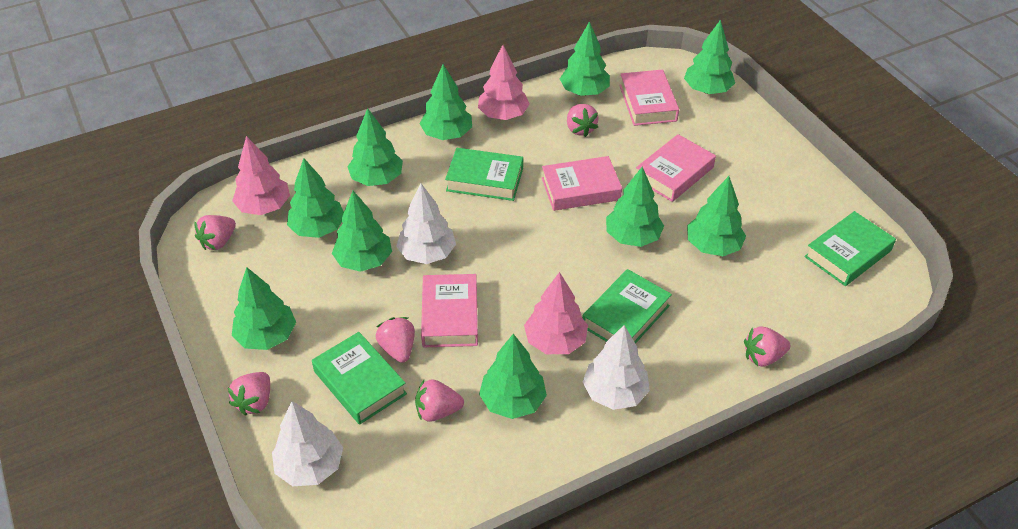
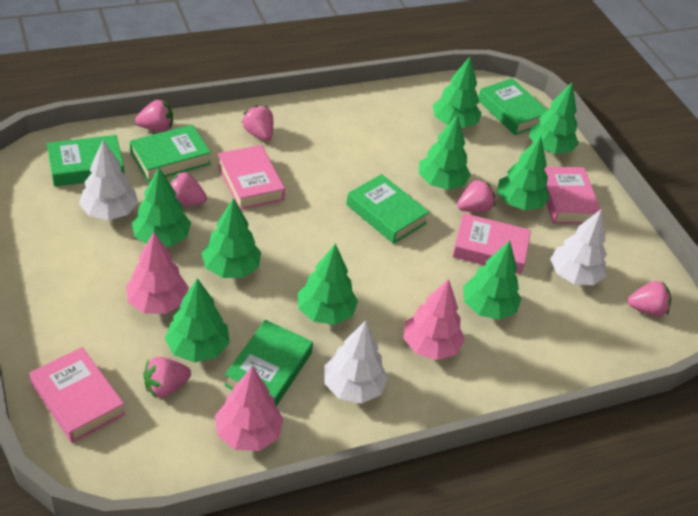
green book: 4 -> 5
green tree: 10 -> 9

